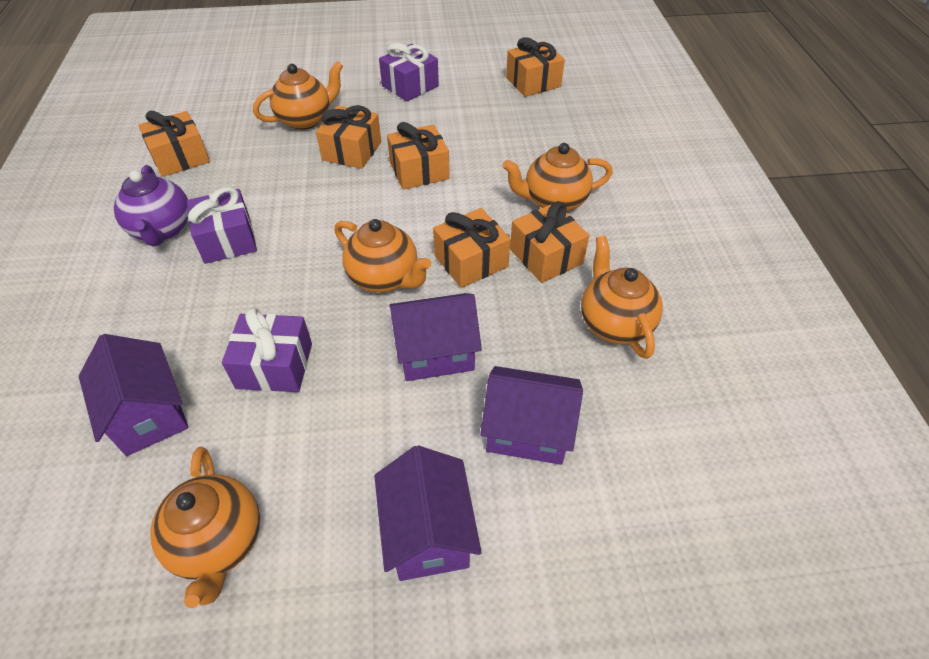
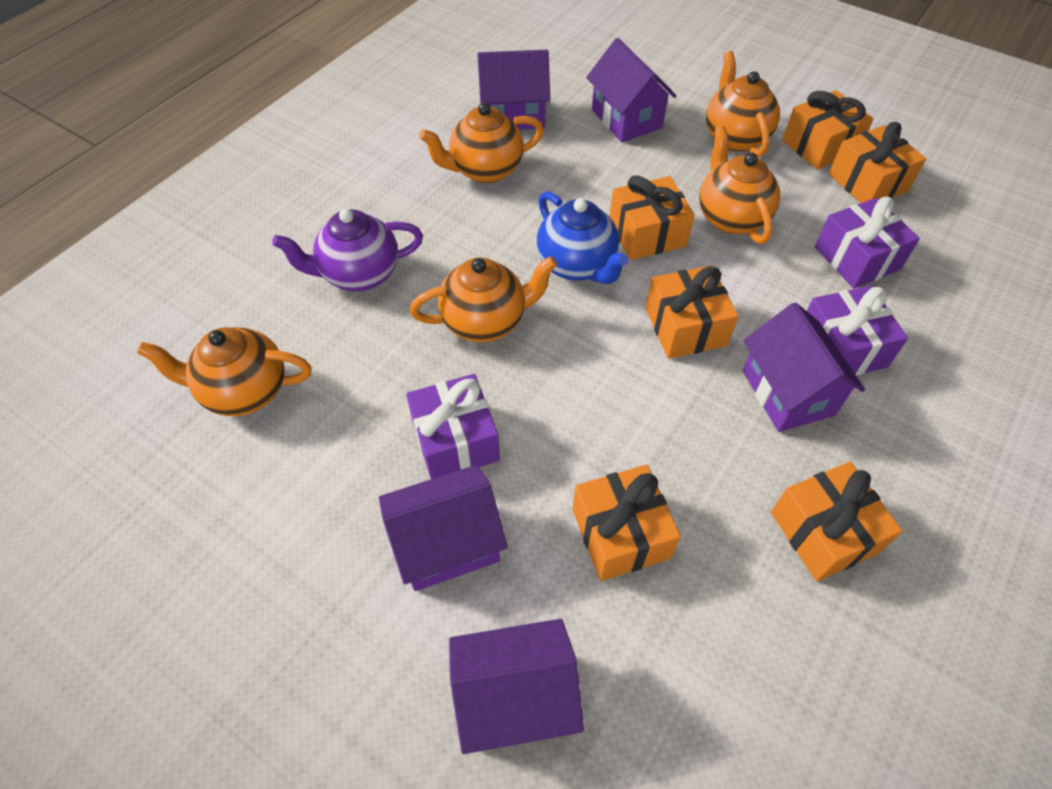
blue teapot: 0 -> 1
purple house: 4 -> 5

